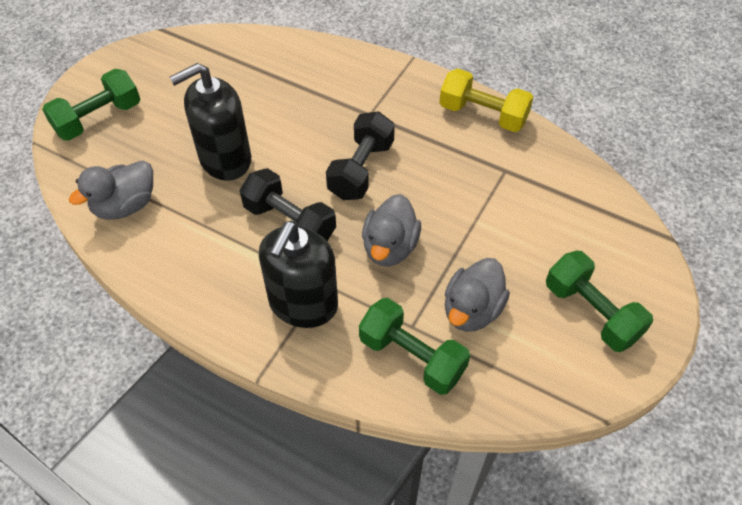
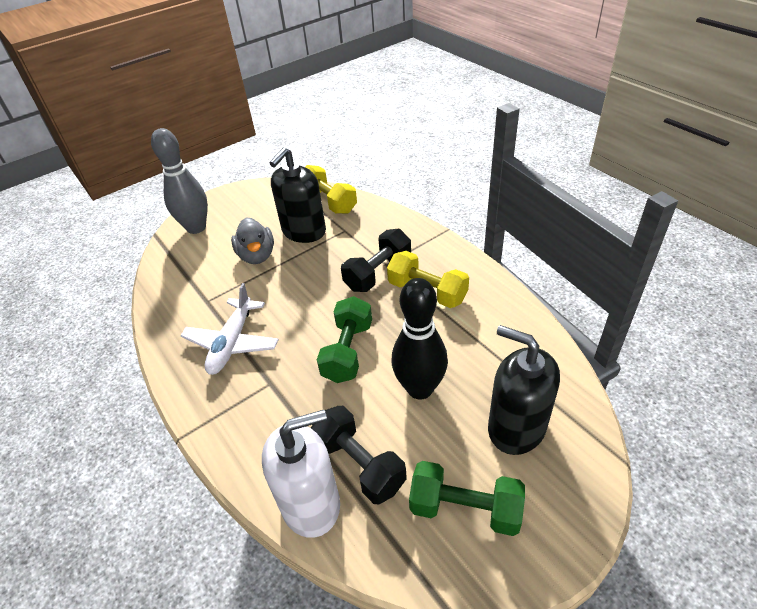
black bowling pin: 0 -> 1
green dumbbell: 3 -> 2
grey bowling pin: 0 -> 1
grey duck: 3 -> 1
white plane: 0 -> 1
white soap dispenser: 0 -> 1
yellow dumbbell: 1 -> 2

